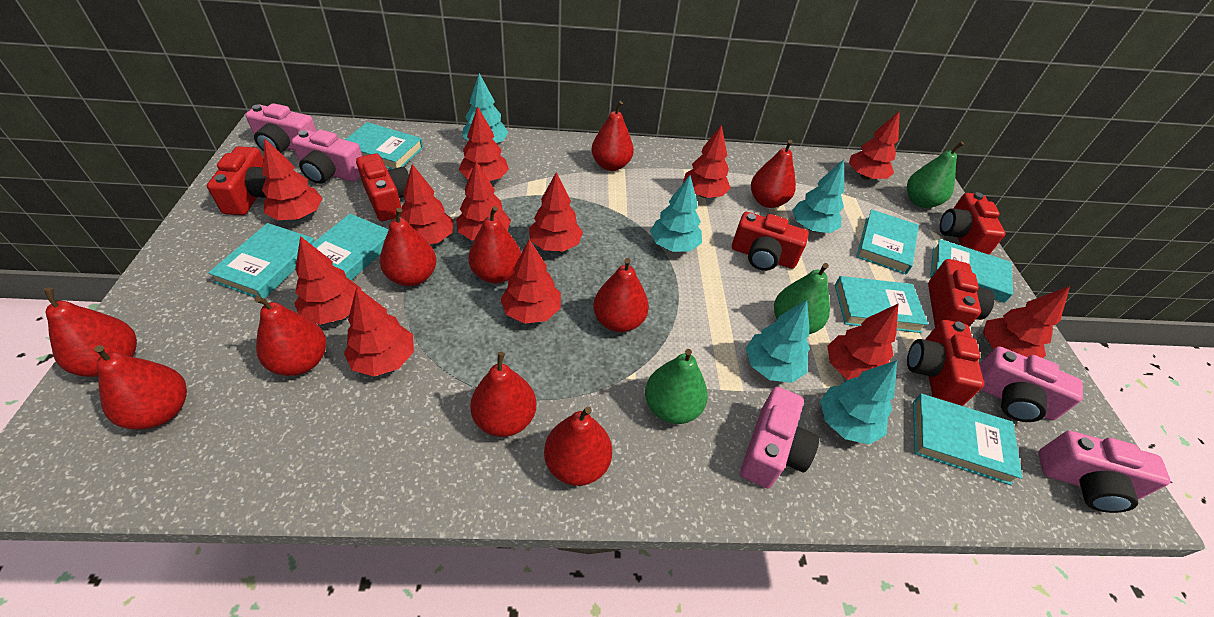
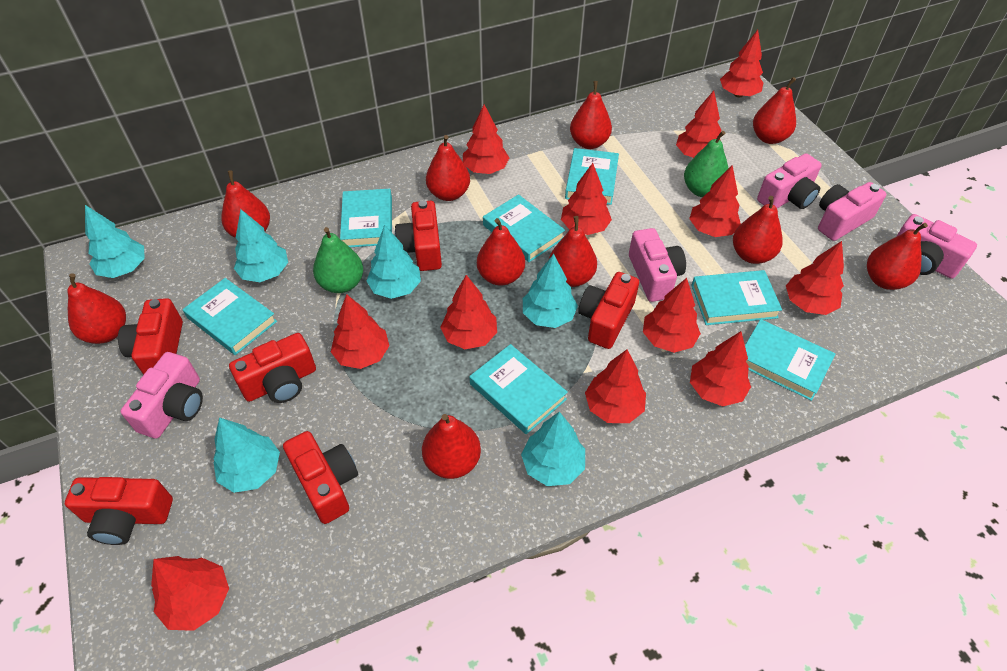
green pear: 3 -> 2
turquoise tree: 5 -> 6

